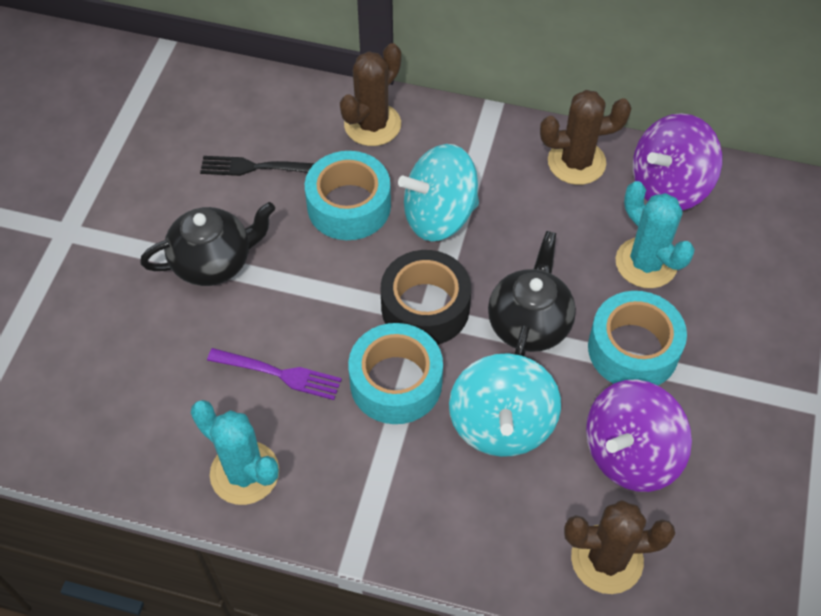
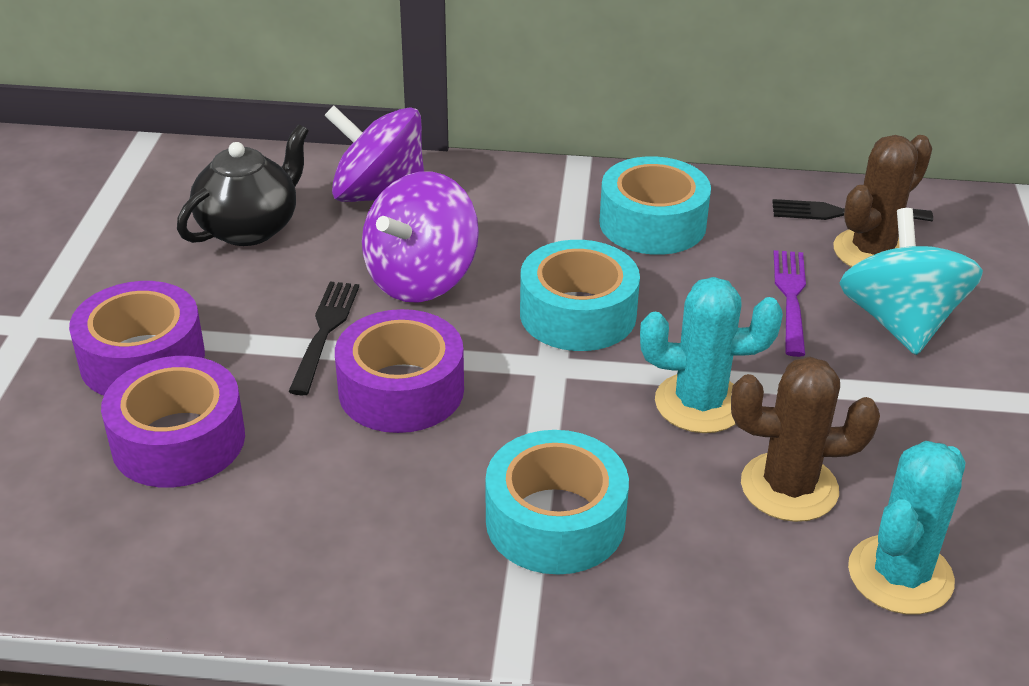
black fork: 1 -> 2
black tape: 1 -> 0
black teapot: 2 -> 1
brown cactus: 3 -> 2
purple tape: 0 -> 3
turquoise spinning top: 2 -> 1

